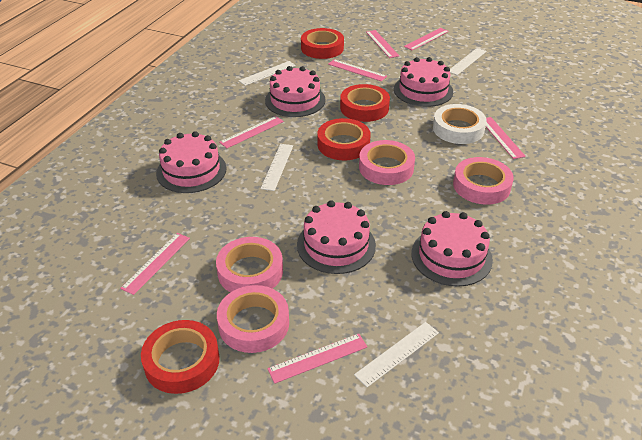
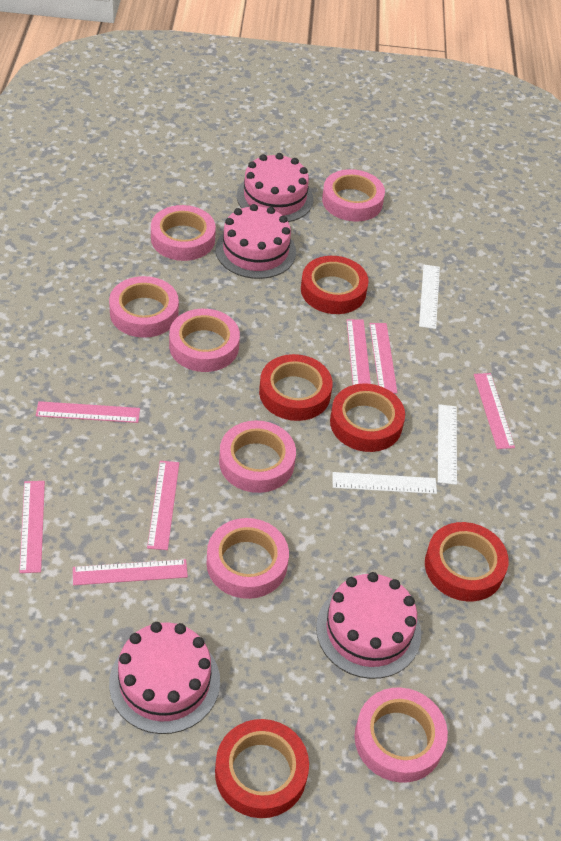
pink cake: 5 -> 4
pink tape: 4 -> 7
red tape: 4 -> 5
white ruler: 4 -> 3
white tape: 1 -> 0

